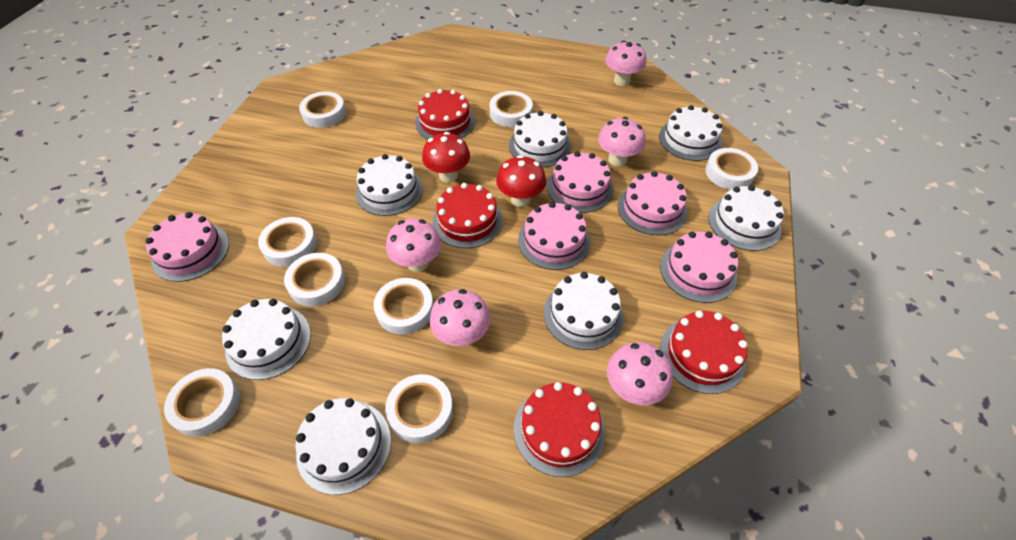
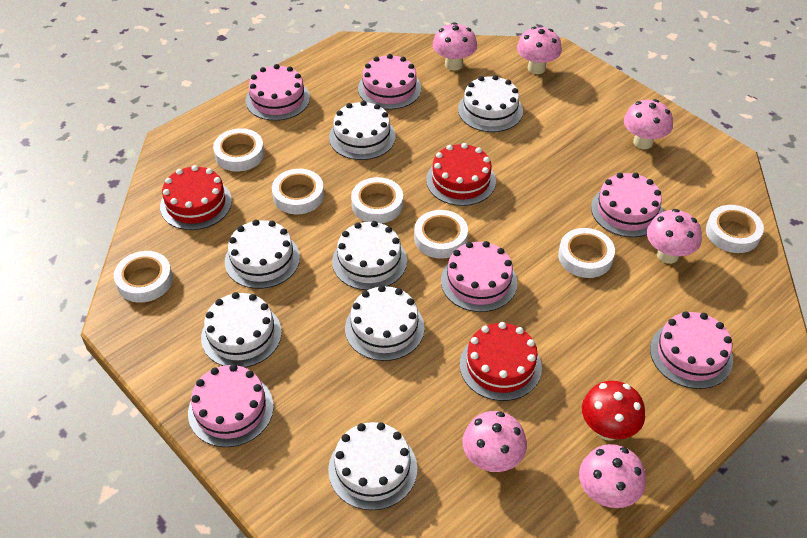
pink cake: 5 -> 6
pink mushroom: 5 -> 6
red cake: 4 -> 3
red mushroom: 2 -> 1
white tape: 8 -> 7

